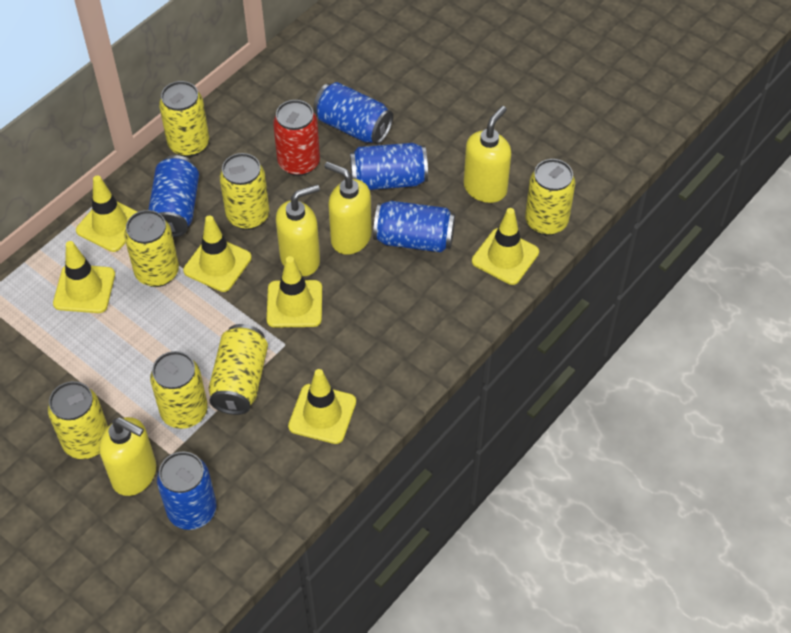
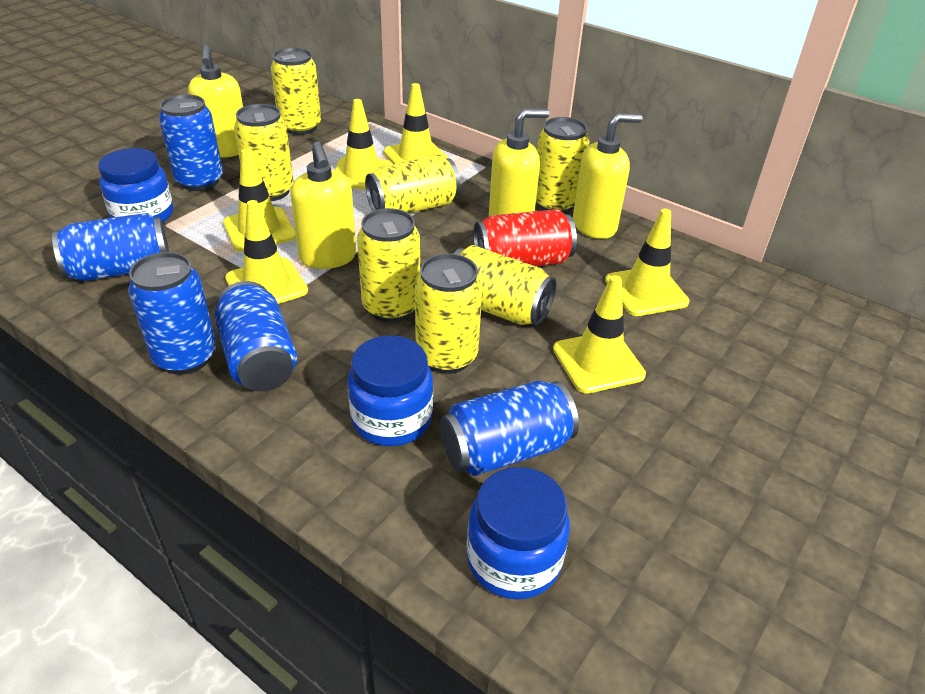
blue jar: 0 -> 3

